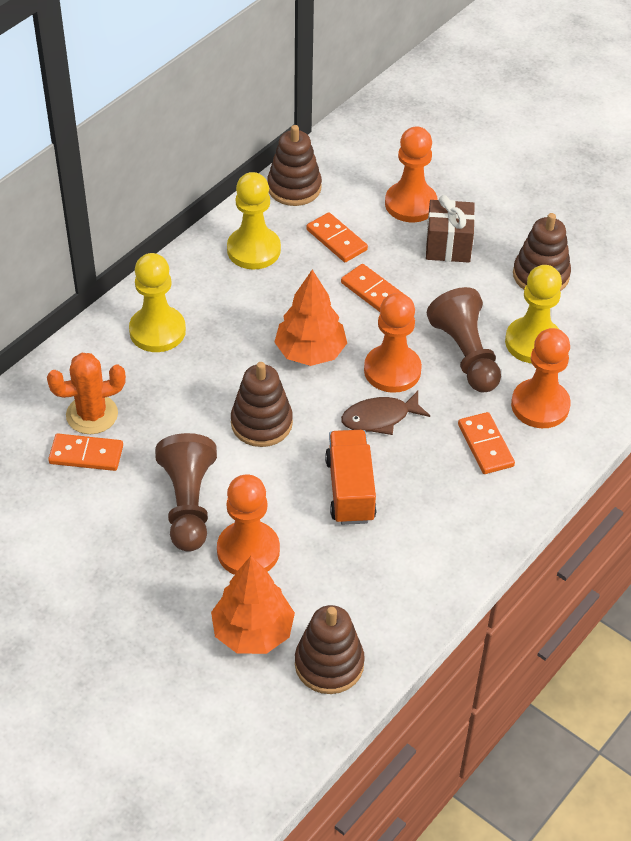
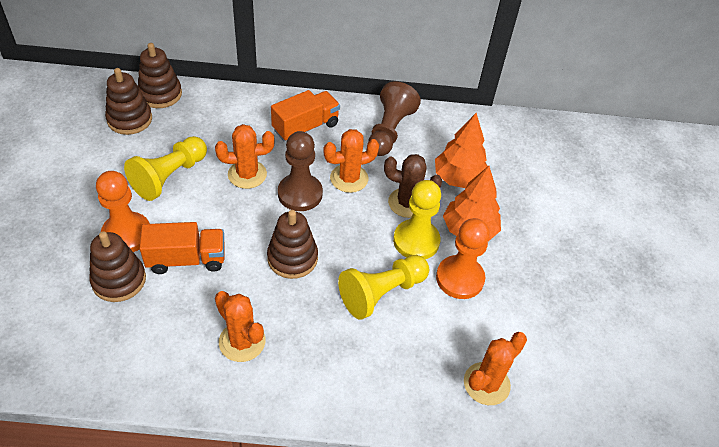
brown cactus: 0 -> 1
brown fish: 1 -> 0
brown gift: 1 -> 0
orange cactus: 1 -> 4
orange domino: 4 -> 0
orange pawn: 4 -> 2
orange truck: 1 -> 2

